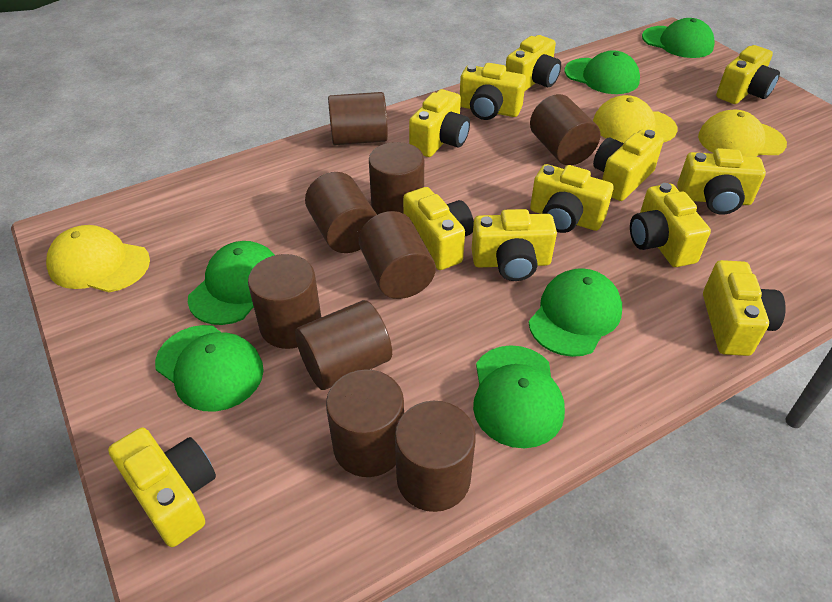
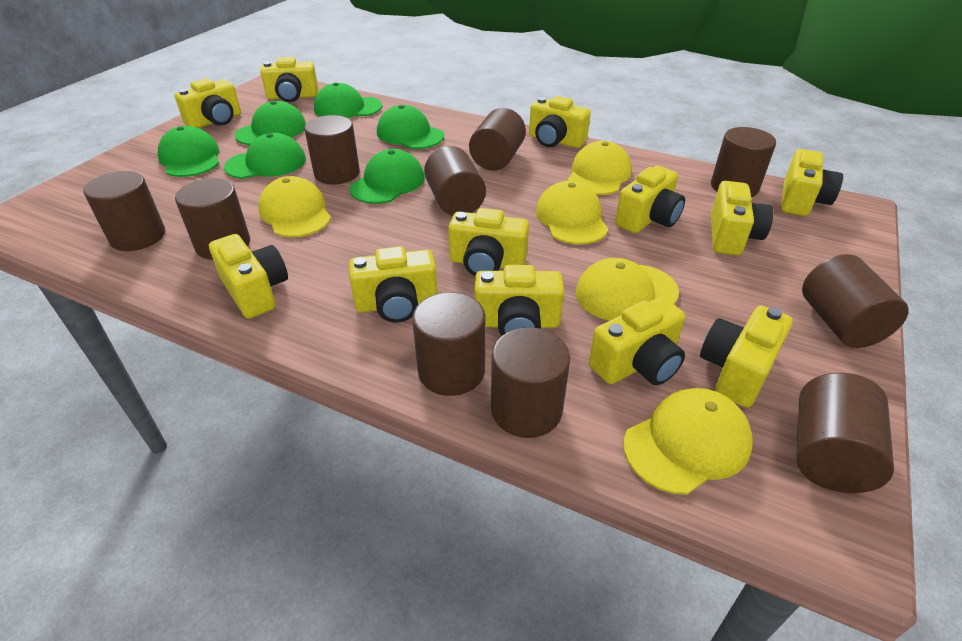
brown cylinder: 9 -> 10
yellow cap: 3 -> 5

